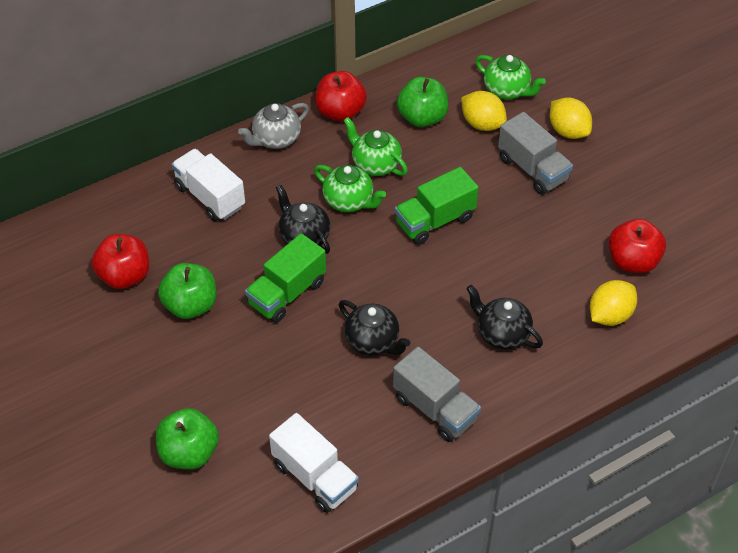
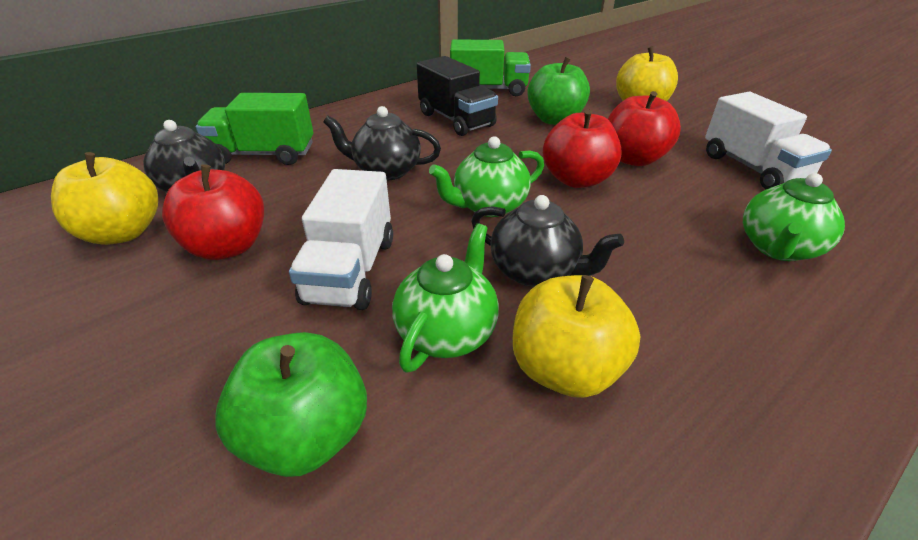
black truck: 0 -> 1
green apple: 3 -> 2
grey teapot: 1 -> 0
grey truck: 2 -> 0
yellow apple: 0 -> 3
yellow lemon: 3 -> 0

